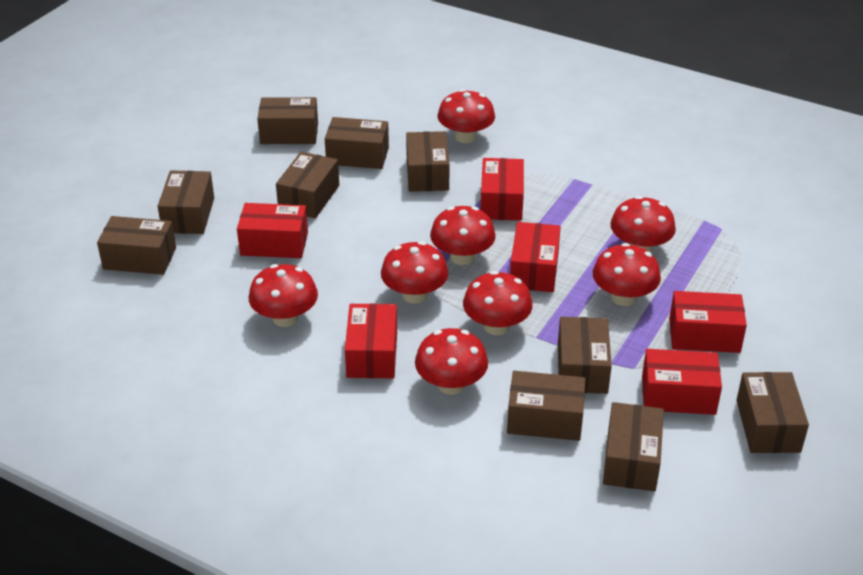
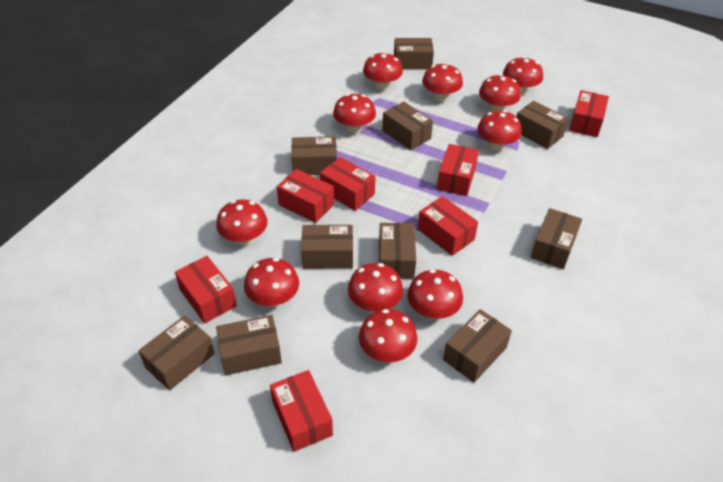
red box: 6 -> 7
red mushroom: 8 -> 11

